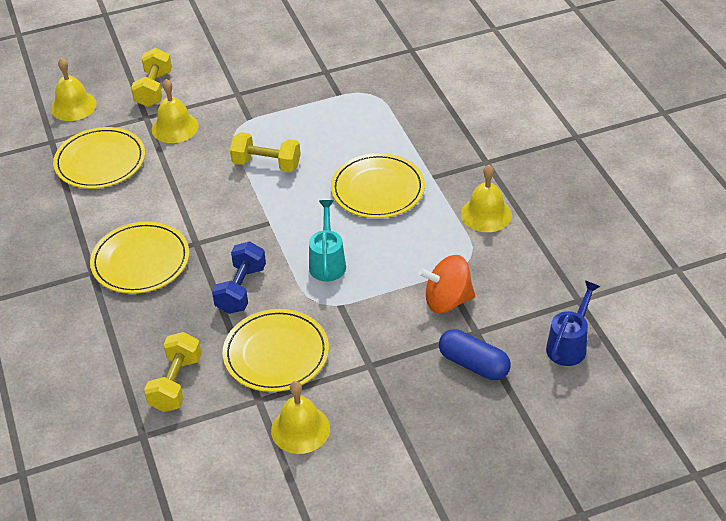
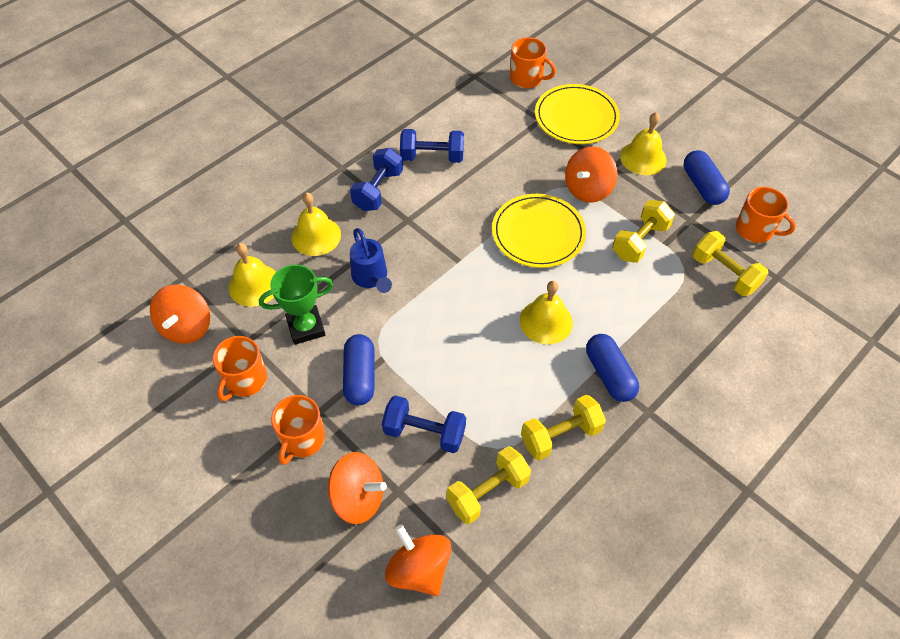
blue capsule: 1 -> 3
blue dumbbell: 1 -> 3
green trophy: 0 -> 1
orange mug: 0 -> 4
orange spinning top: 1 -> 4
turquoise watering can: 1 -> 0
yellow dumbbell: 3 -> 4
yellow plate: 4 -> 2

